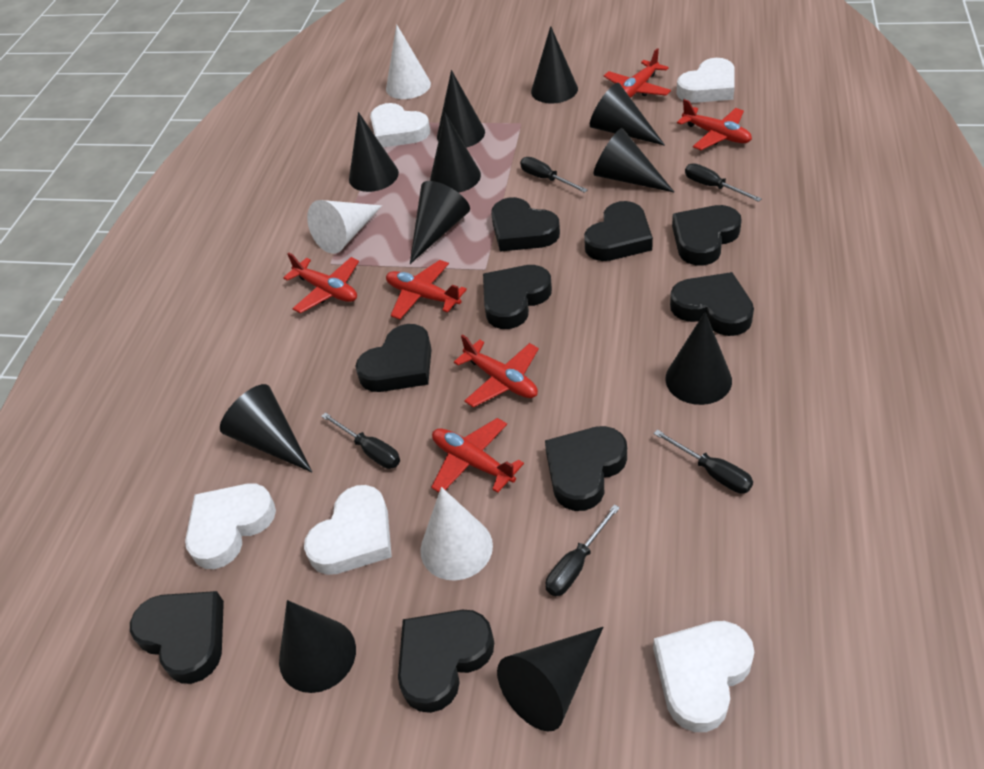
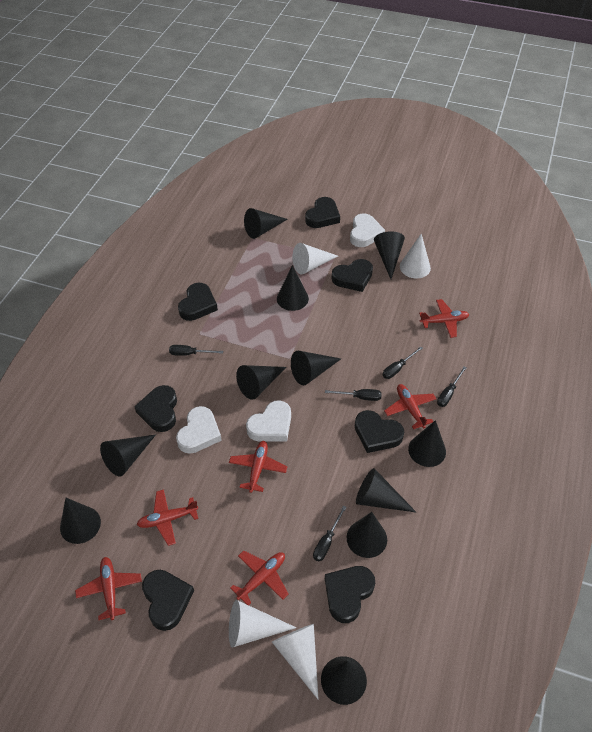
black heart: 9 -> 7
white cone: 3 -> 4
white heart: 5 -> 3

